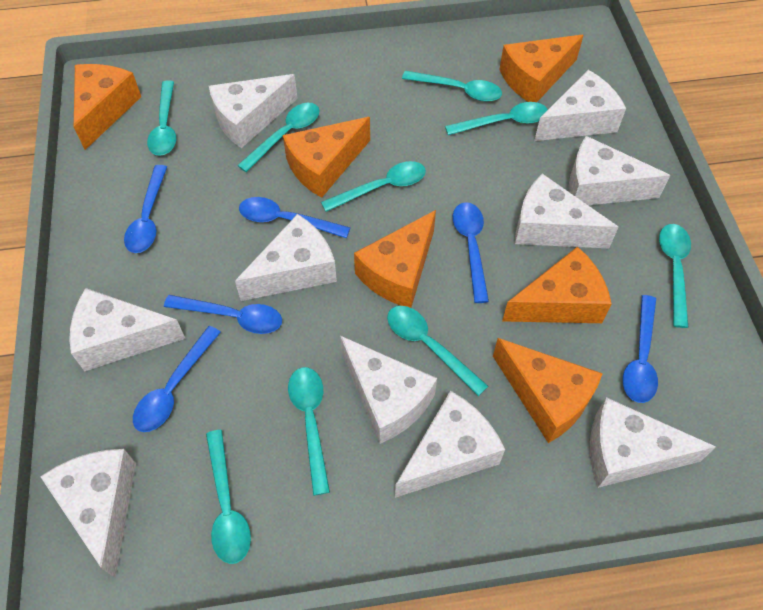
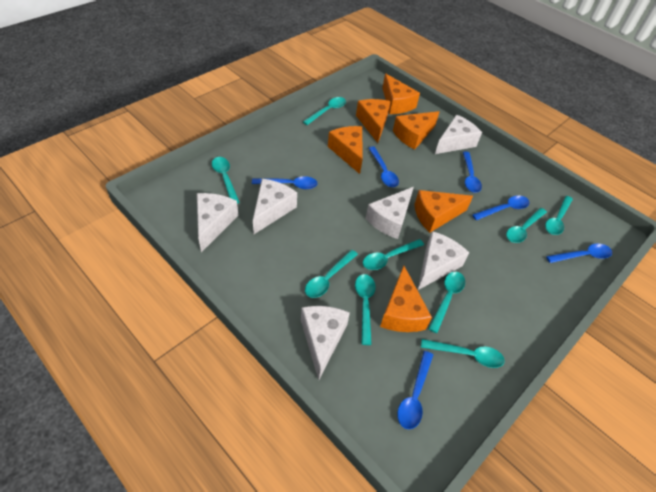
white cheese: 10 -> 6

